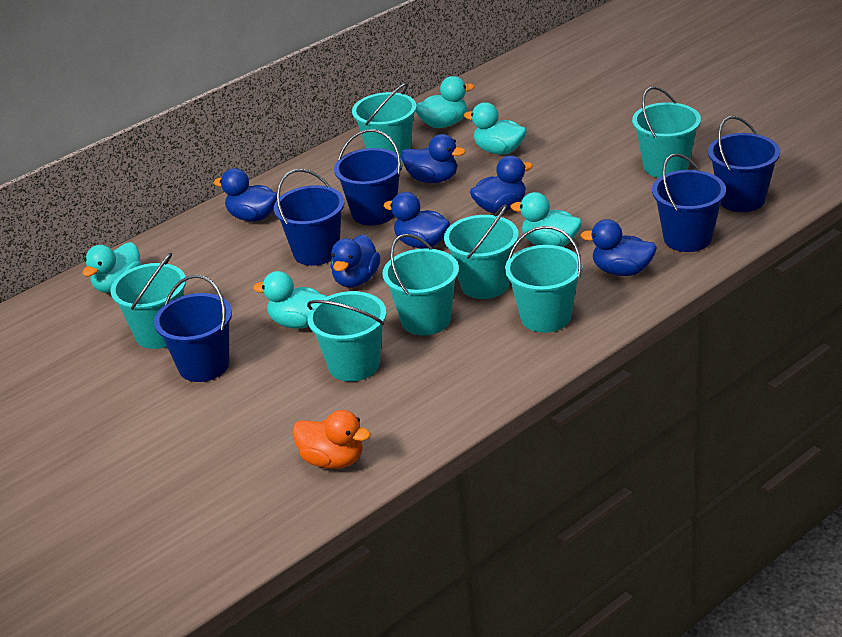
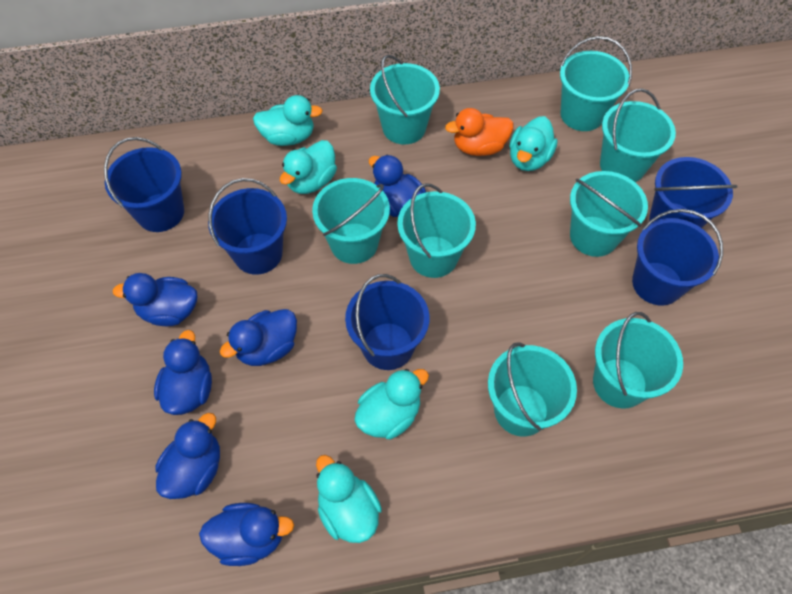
turquoise bucket: 7 -> 8

